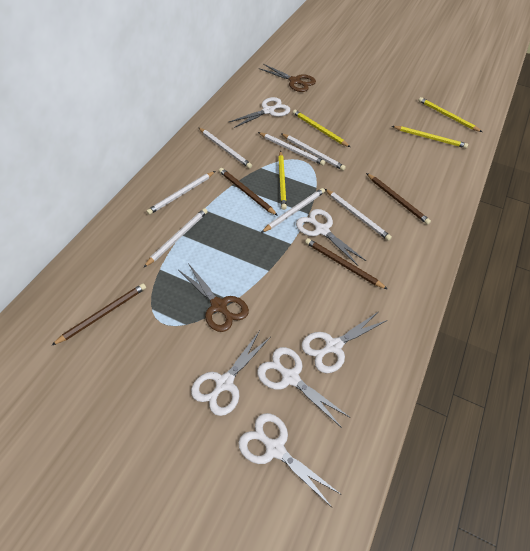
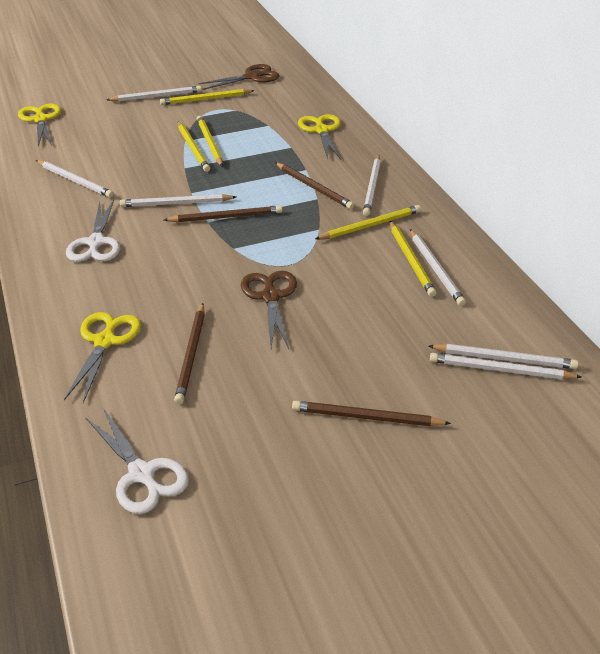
white scissors: 6 -> 2
yellow pencil: 4 -> 5
yellow scissors: 0 -> 3

